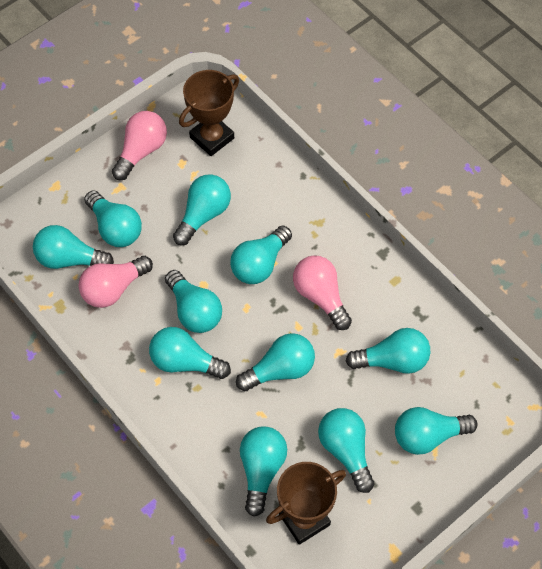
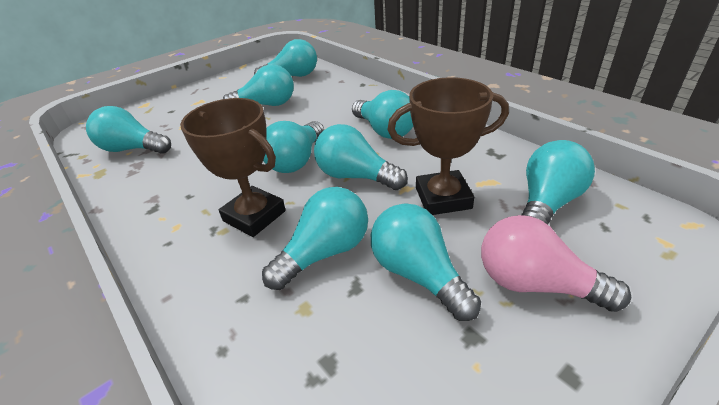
pink light bulb: 3 -> 1
turquoise light bulb: 11 -> 9

